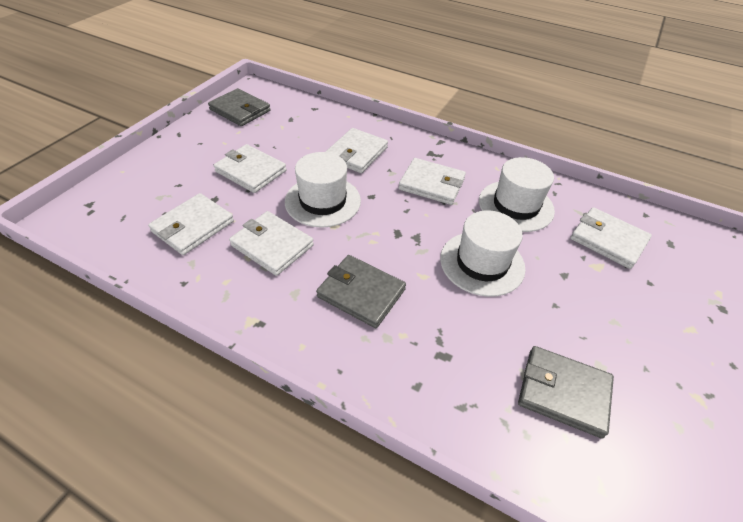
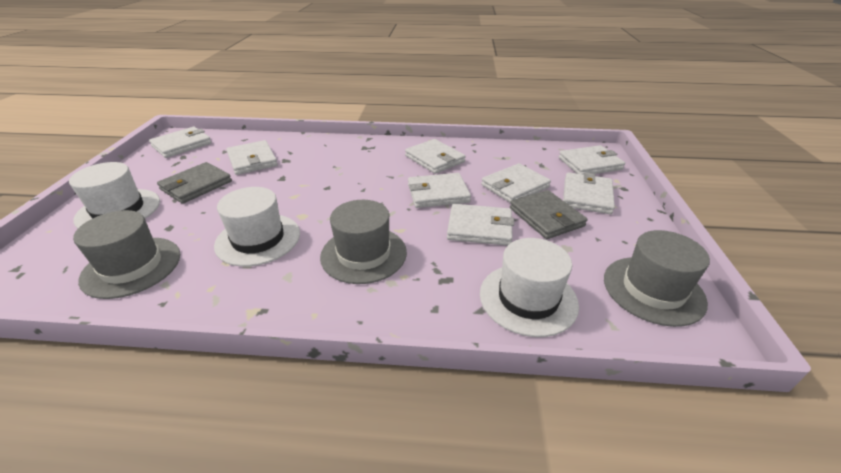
grey hat: 0 -> 3
grey wallet: 3 -> 2
white wallet: 6 -> 8

